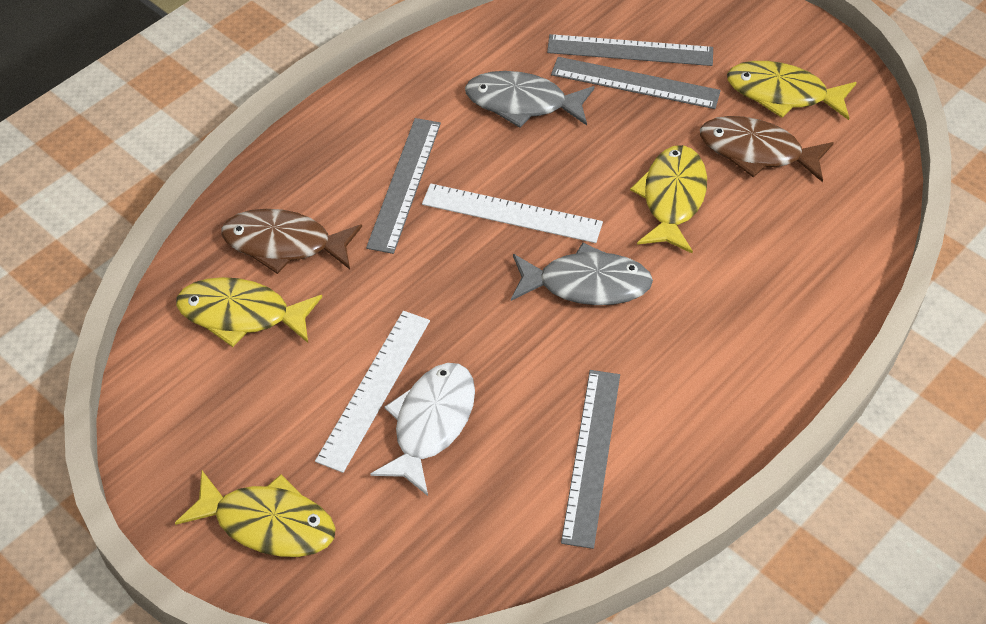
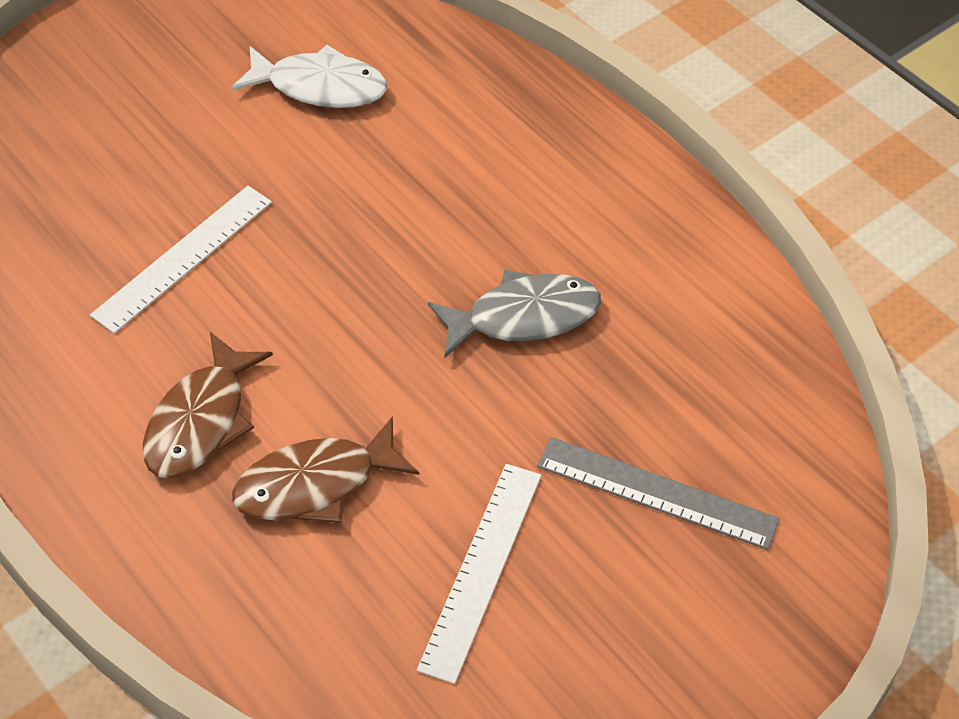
grey fish: 2 -> 1
grey ruler: 4 -> 1
yellow fish: 4 -> 0

